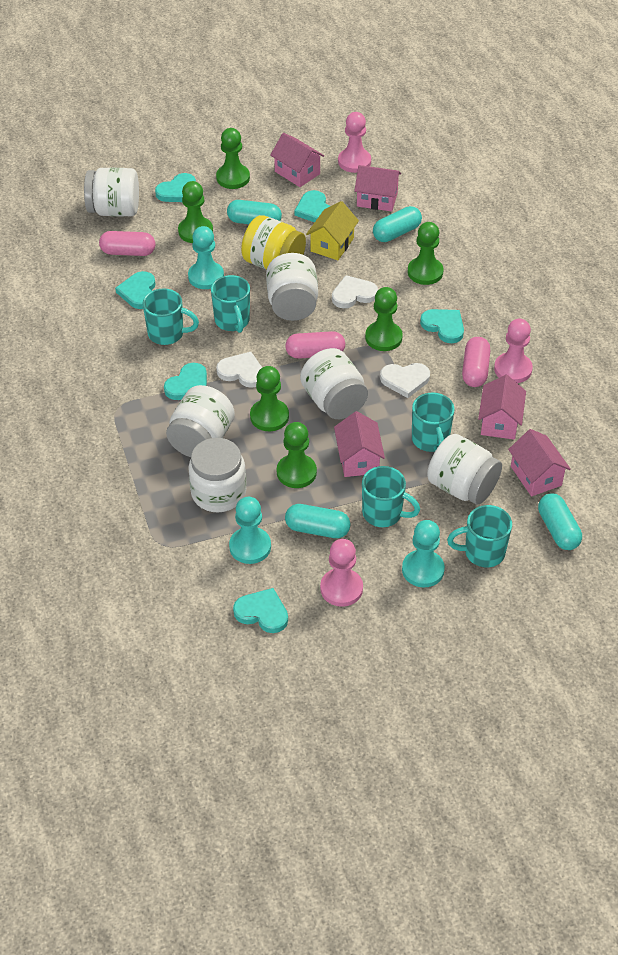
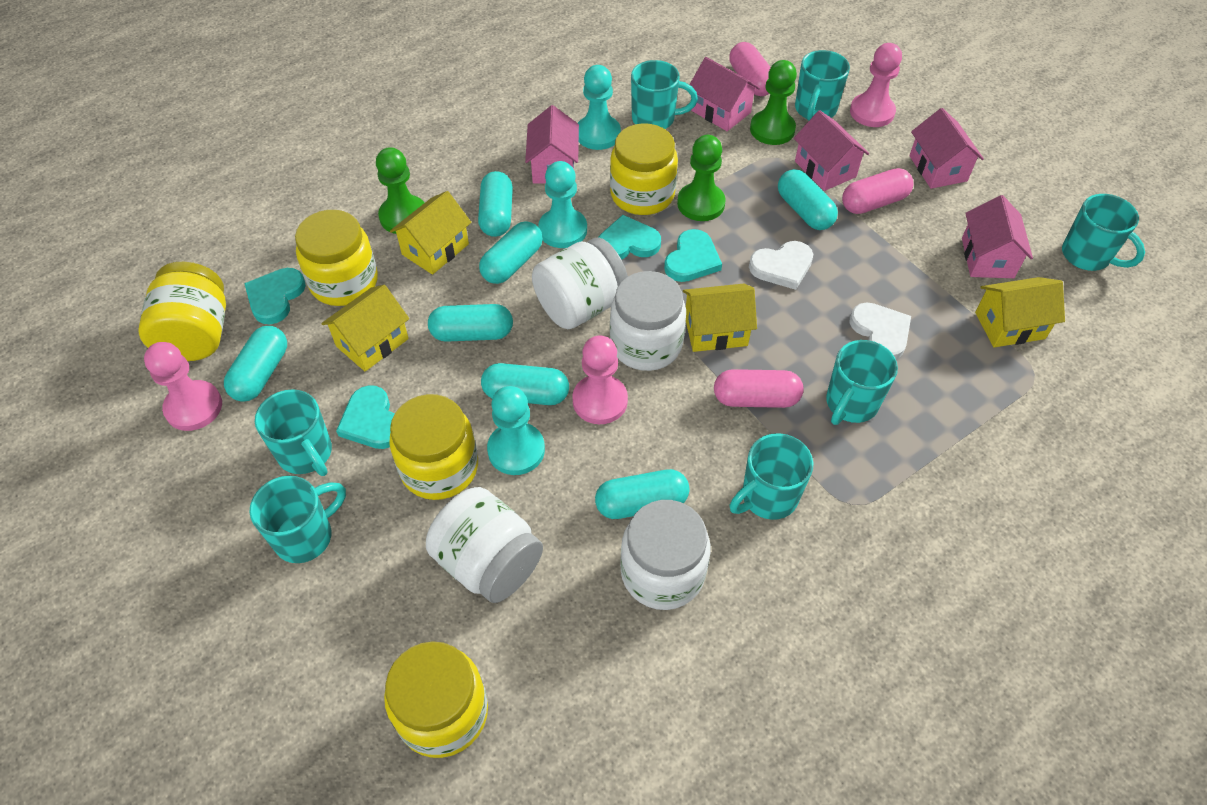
green pawn: 6 -> 3
turquoise capsule: 4 -> 7
turquoise heart: 6 -> 4
turquoise mug: 5 -> 7
white heart: 3 -> 2
white jar: 6 -> 4
yellow house: 1 -> 4
yellow jar: 1 -> 5

